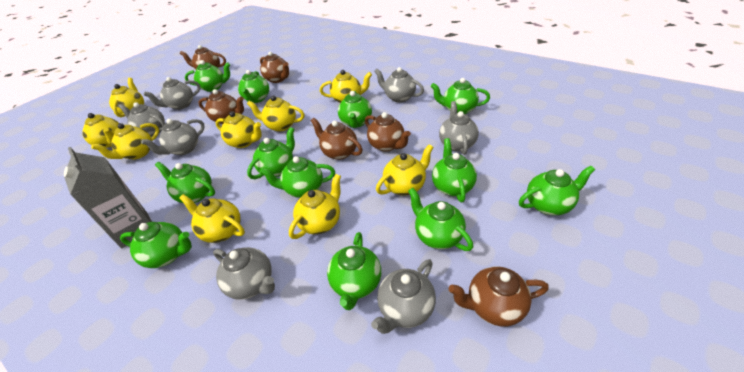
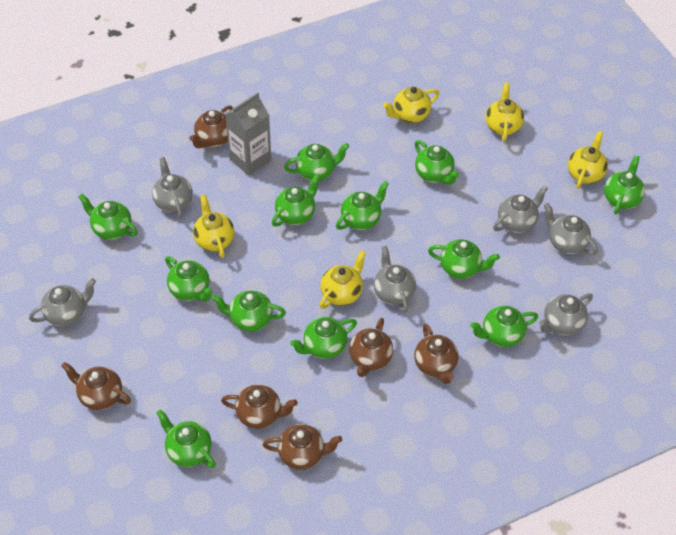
grey teapot: 7 -> 6
yellow teapot: 9 -> 5

